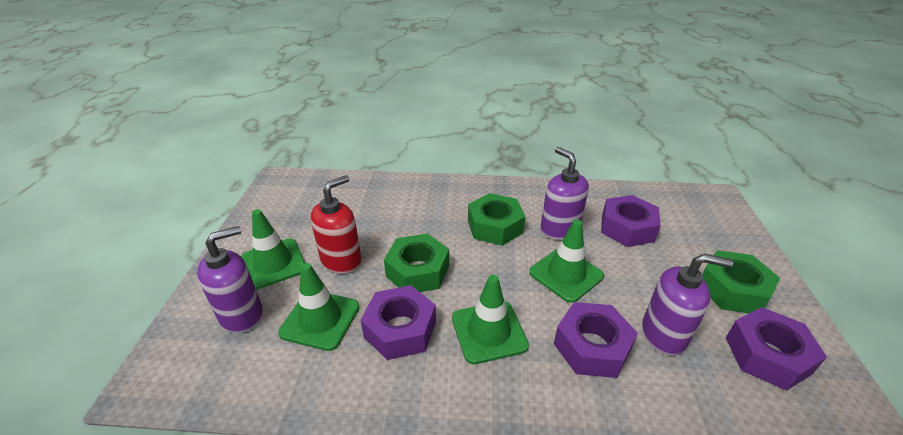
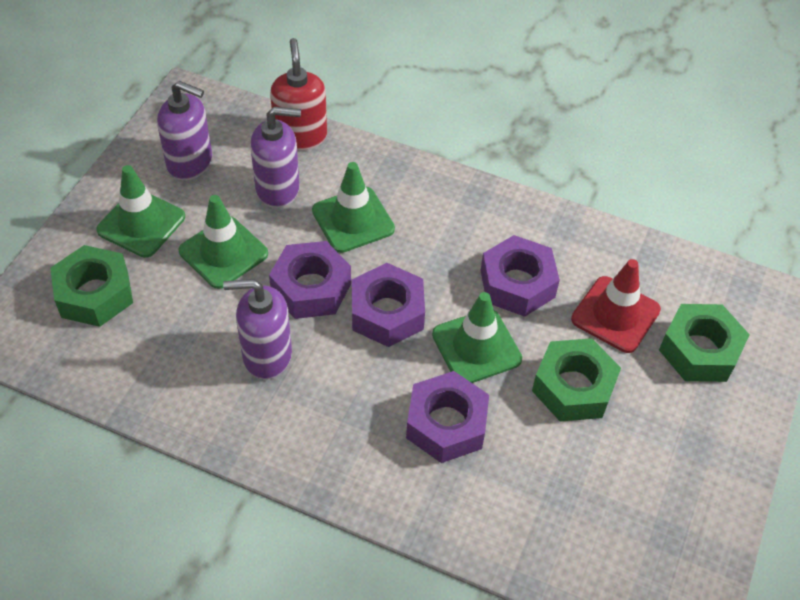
red traffic cone: 0 -> 1

